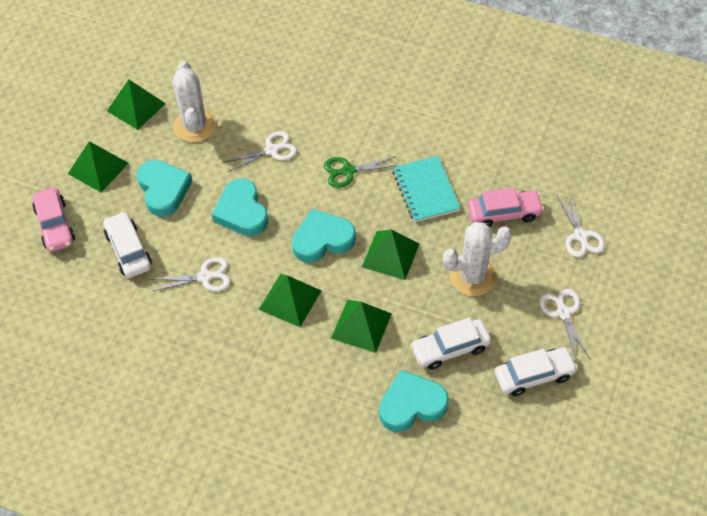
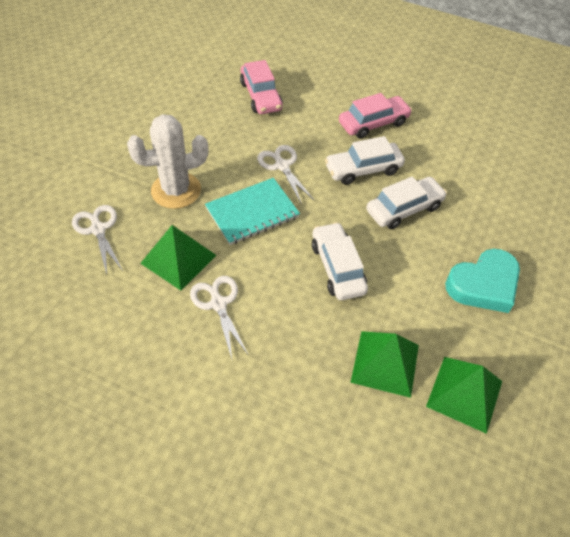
green pyramid: 5 -> 3
green scissors: 1 -> 0
turquoise heart: 4 -> 1
white cactus: 2 -> 1
white scissors: 4 -> 3

